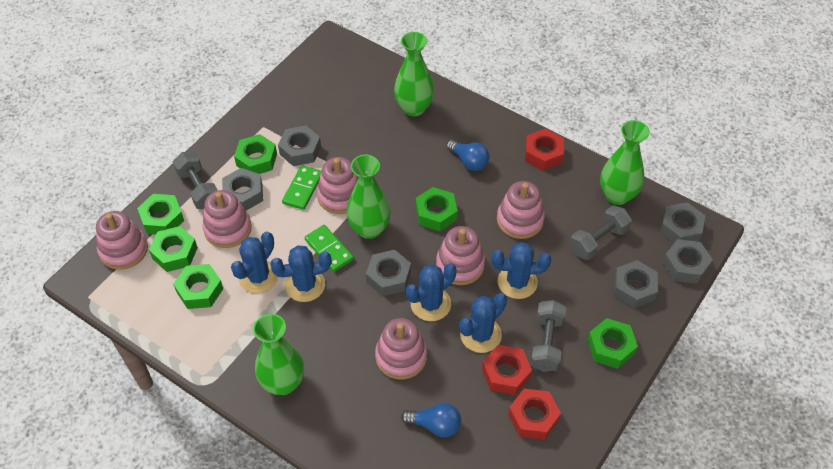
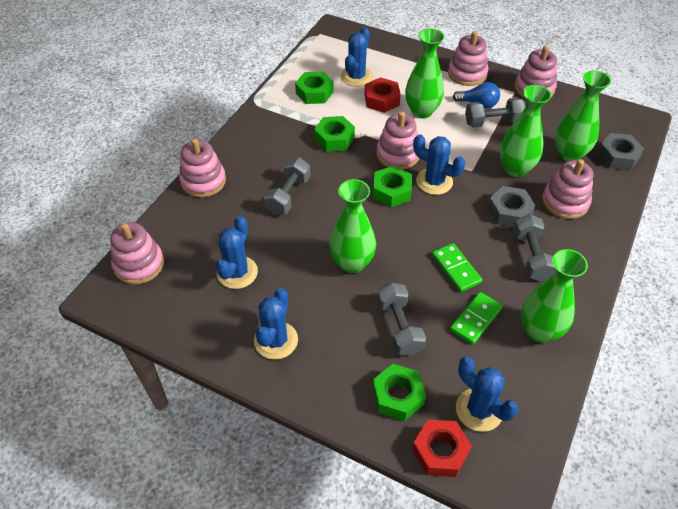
blue light bulb: 2 -> 1
green nut: 6 -> 4
green vase: 4 -> 5
grey dumbbell: 3 -> 4
grey nut: 6 -> 2
red nut: 3 -> 2

